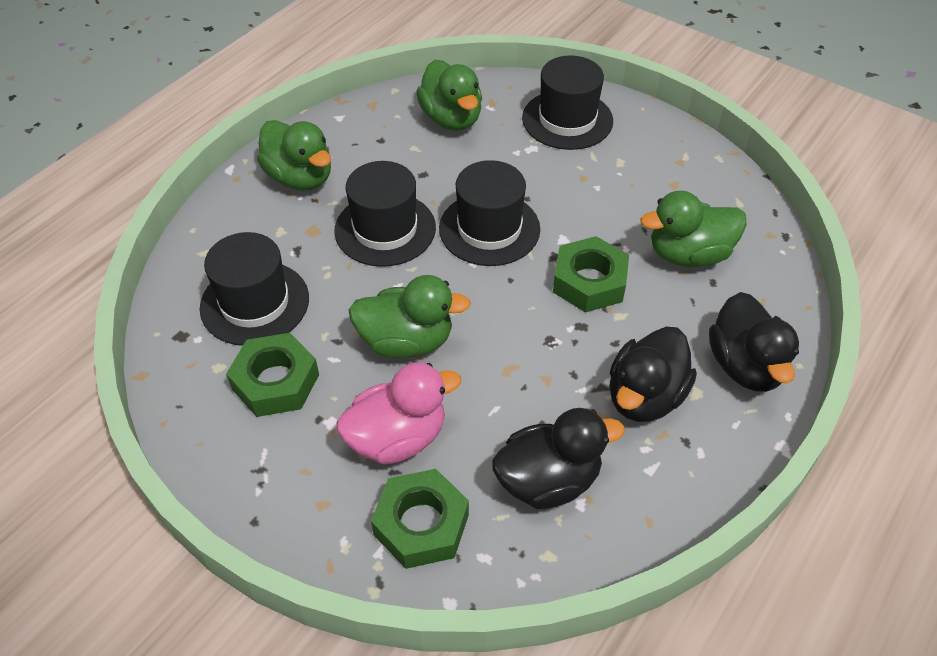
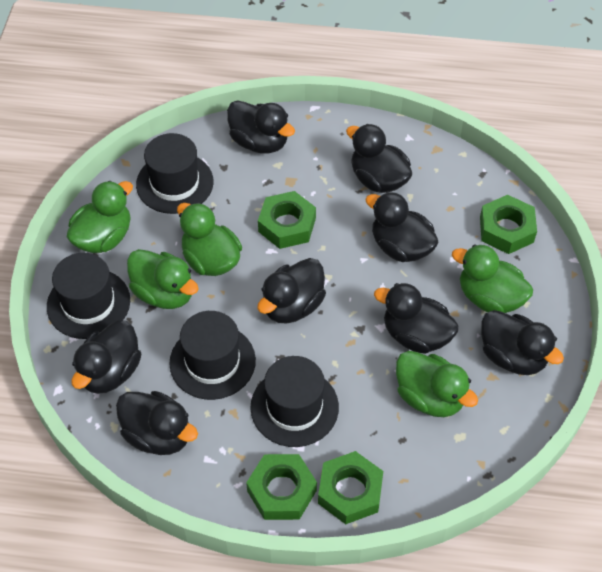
black duck: 3 -> 8
green duck: 4 -> 5
green nut: 3 -> 4
pink duck: 1 -> 0

